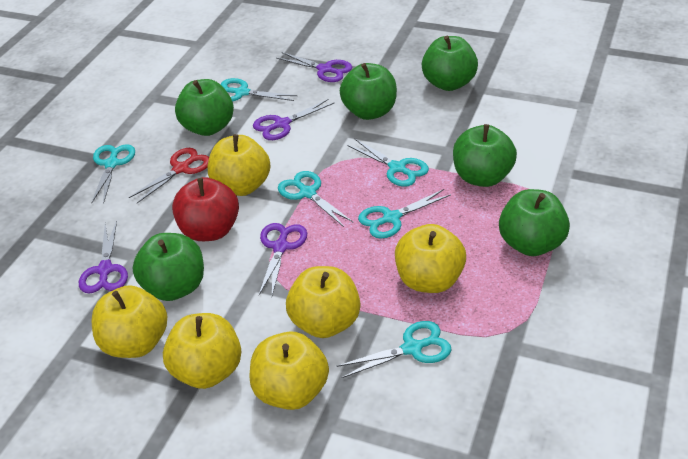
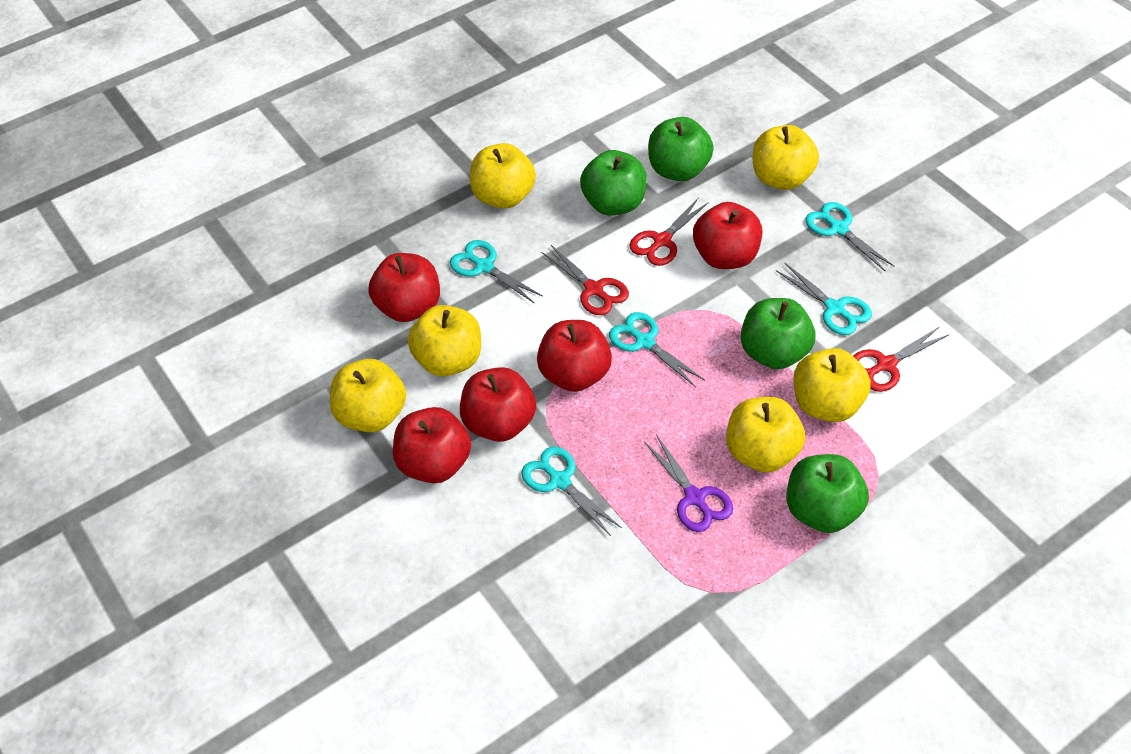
green apple: 6 -> 4
purple scissors: 4 -> 1
red apple: 1 -> 5
red scissors: 1 -> 3
turquoise scissors: 6 -> 5

